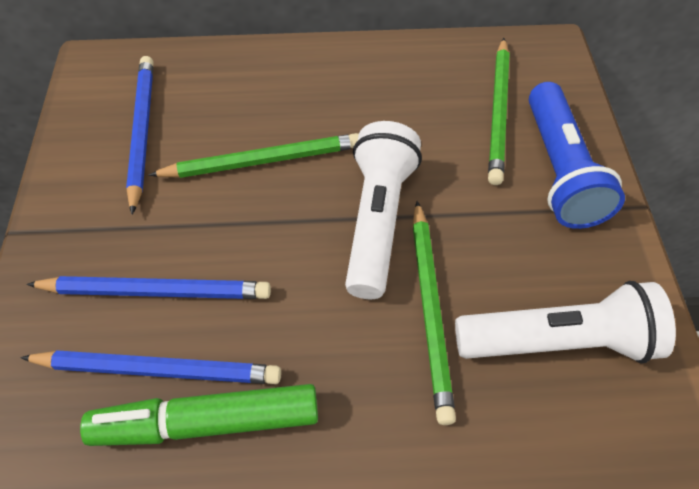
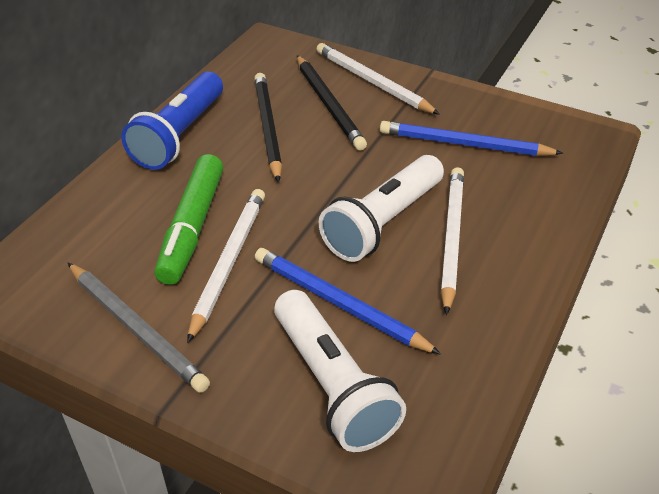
black pencil: 0 -> 2
blue pencil: 3 -> 2
green pencil: 3 -> 0
grey pencil: 0 -> 1
white pencil: 0 -> 3

